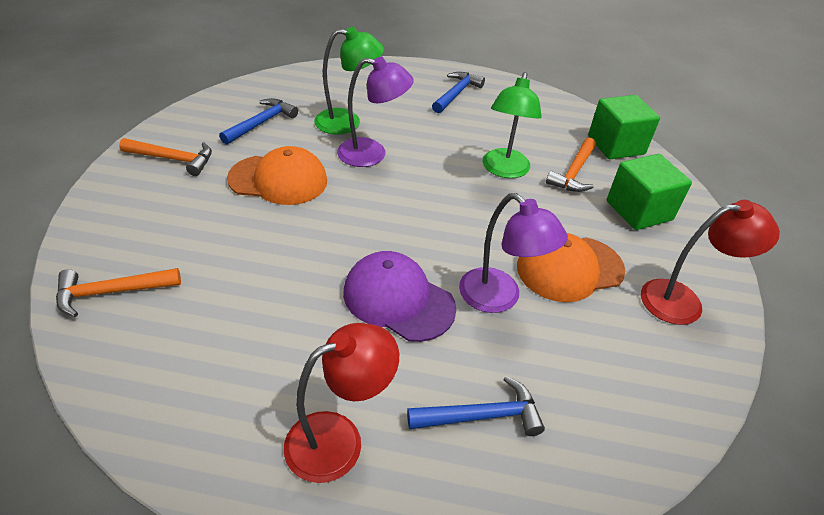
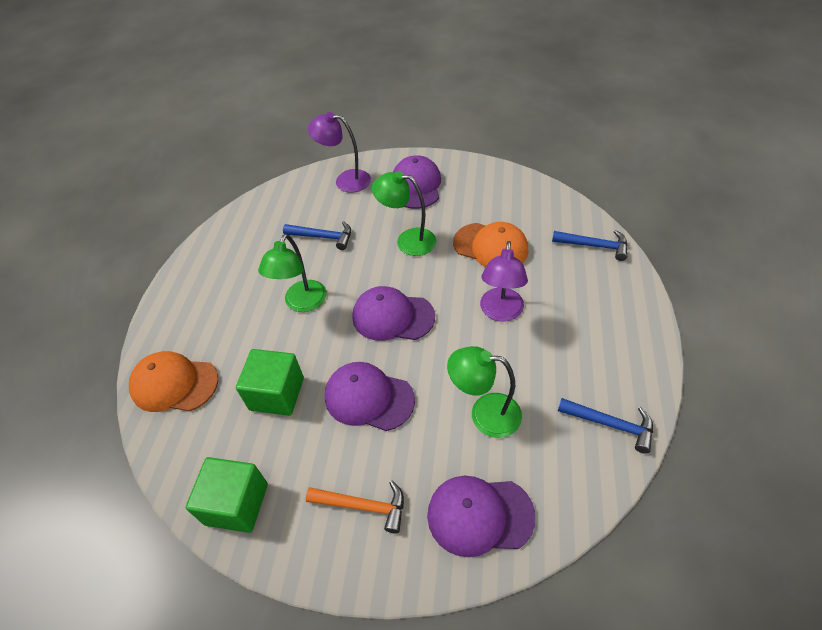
green lamp: 2 -> 3
orange hammer: 3 -> 1
purple cap: 1 -> 4
red lamp: 2 -> 0

